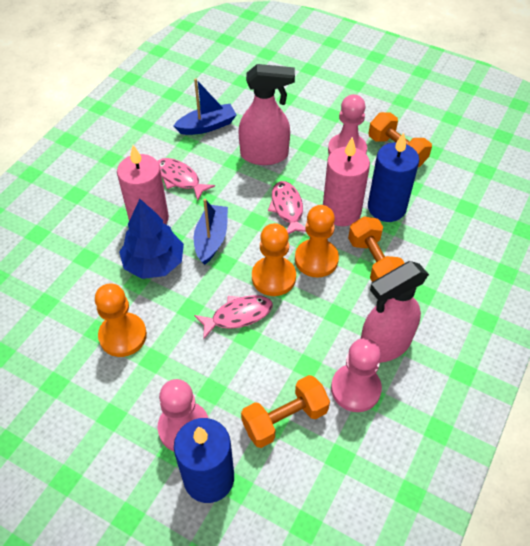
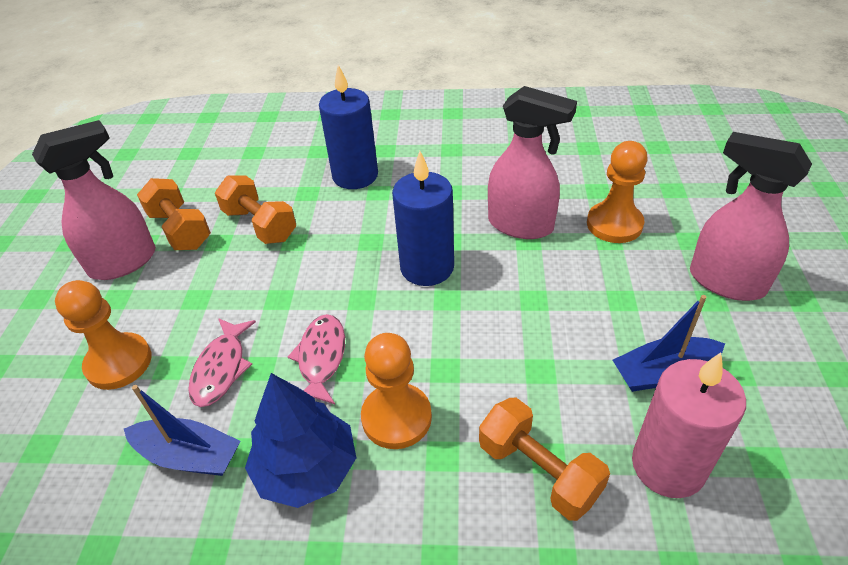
pink candle: 2 -> 1
pink fish: 3 -> 2
pink pawn: 3 -> 0
pink spray bottle: 2 -> 3

